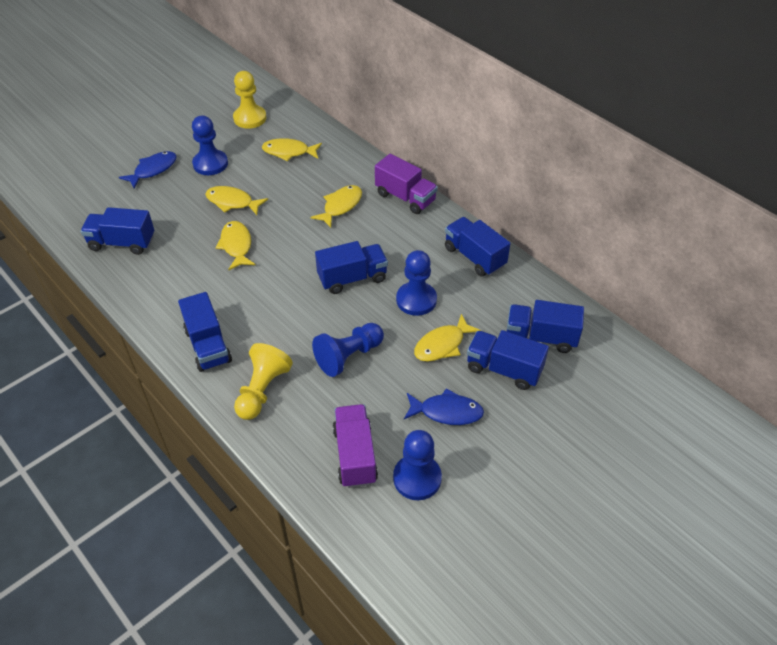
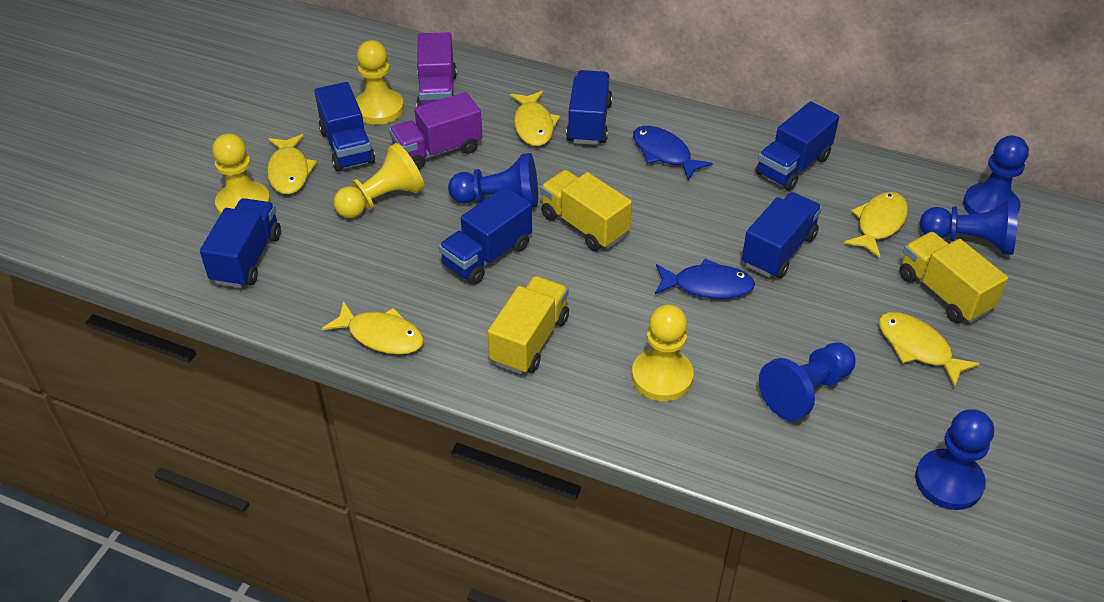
blue pawn: 4 -> 5
yellow pawn: 2 -> 4
yellow truck: 0 -> 3

